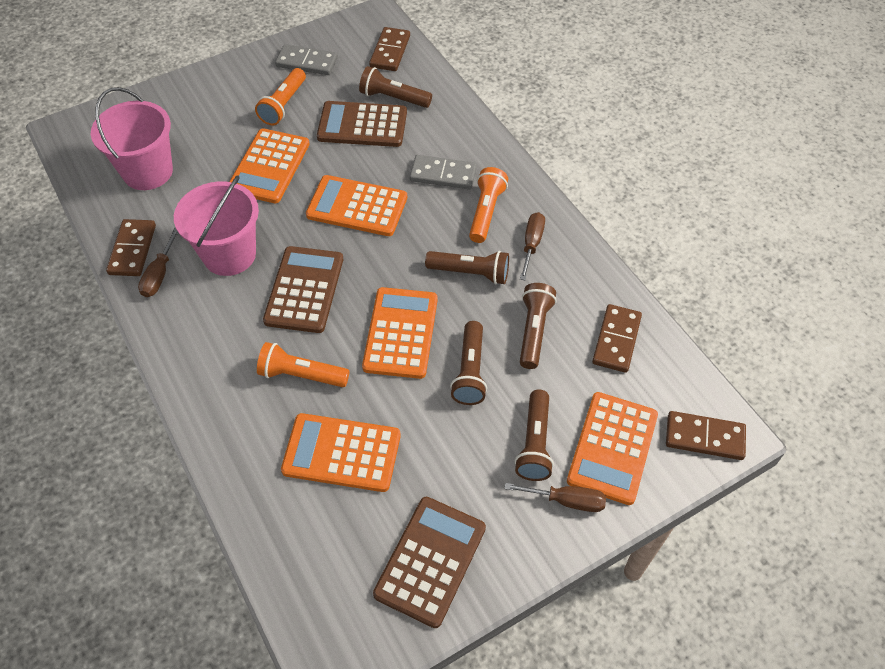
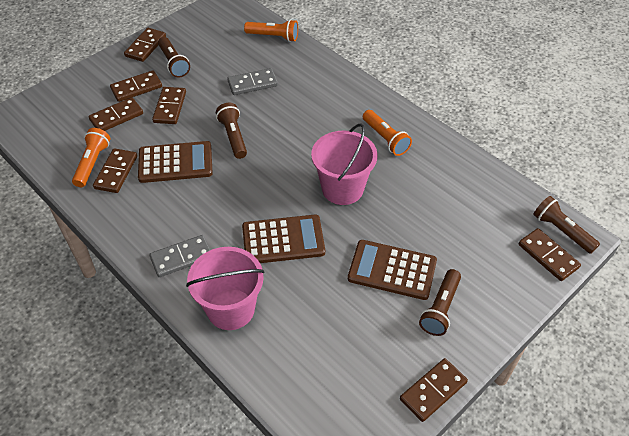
brown domino: 4 -> 7
brown flashlight: 5 -> 4
brown screwdriver: 3 -> 0
orange calculator: 5 -> 0

